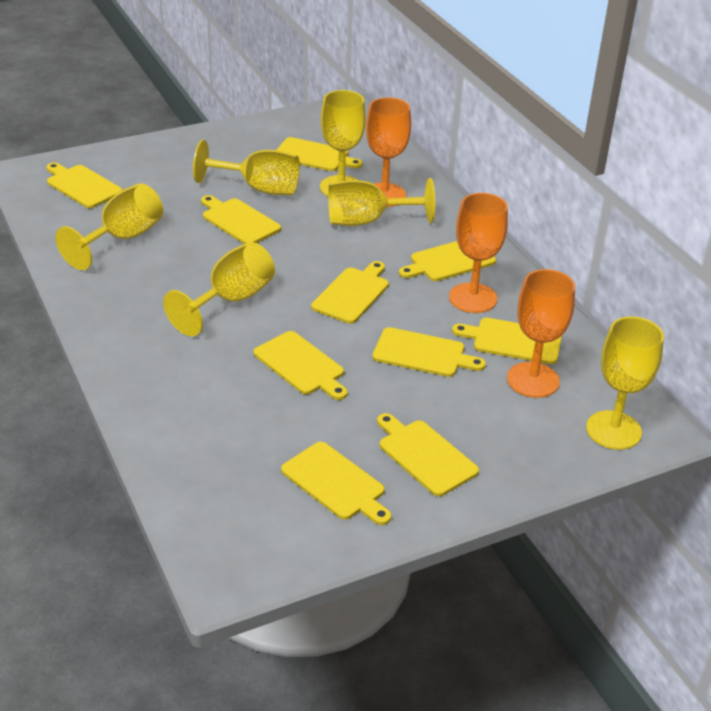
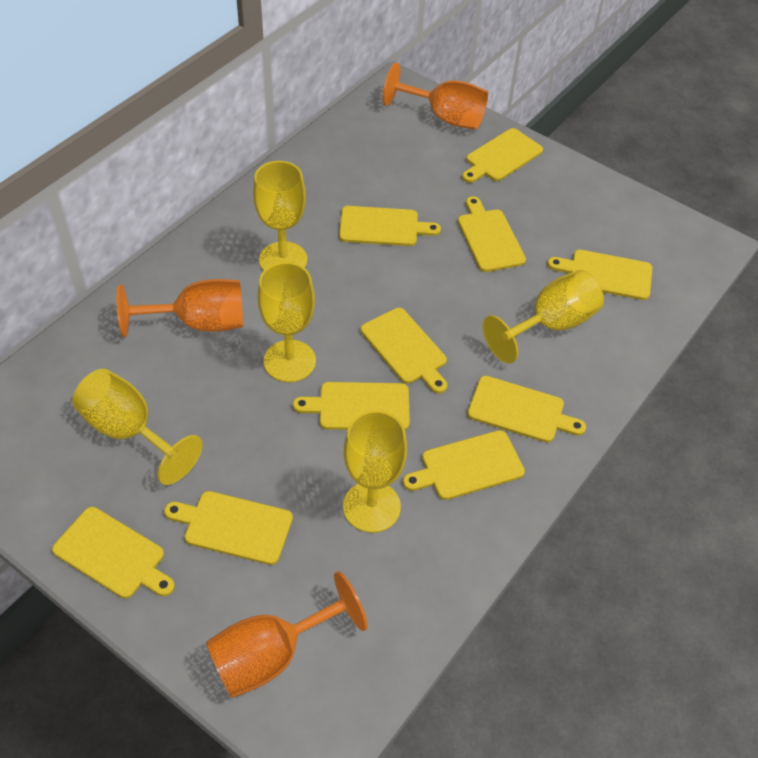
yellow goblet: 6 -> 5

